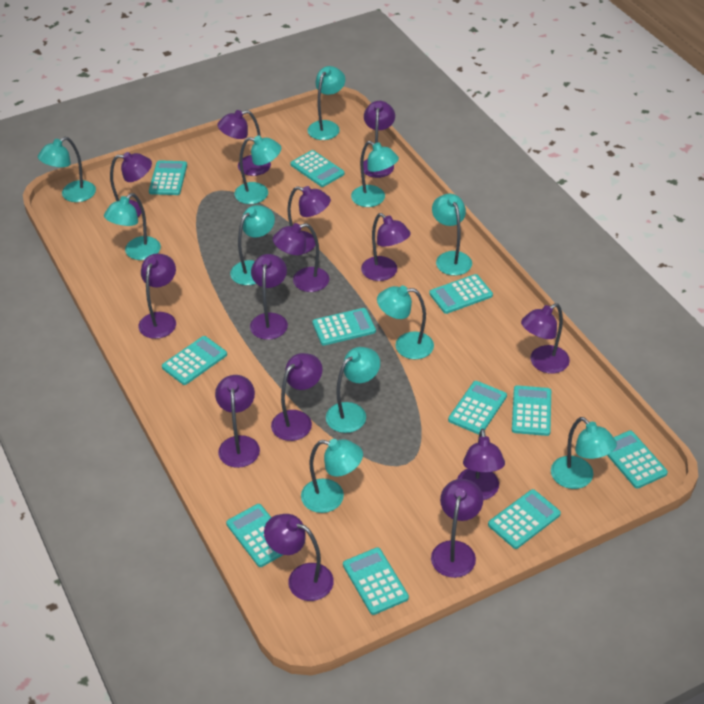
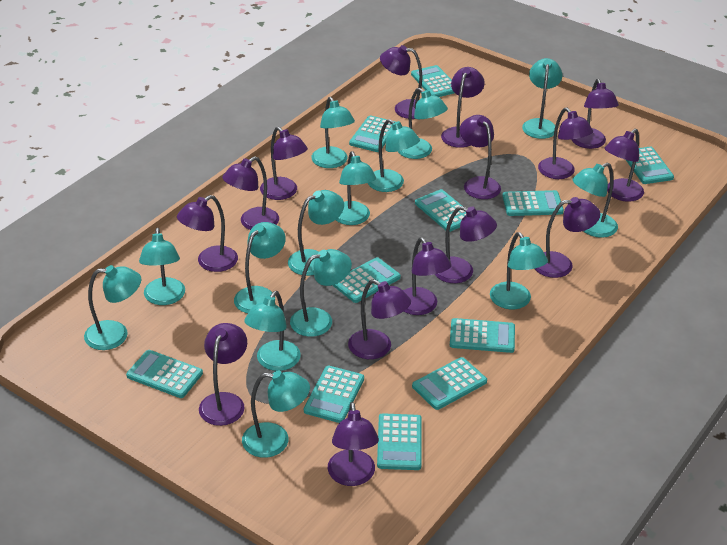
purple lamp: 14 -> 15
turquoise lamp: 11 -> 14

